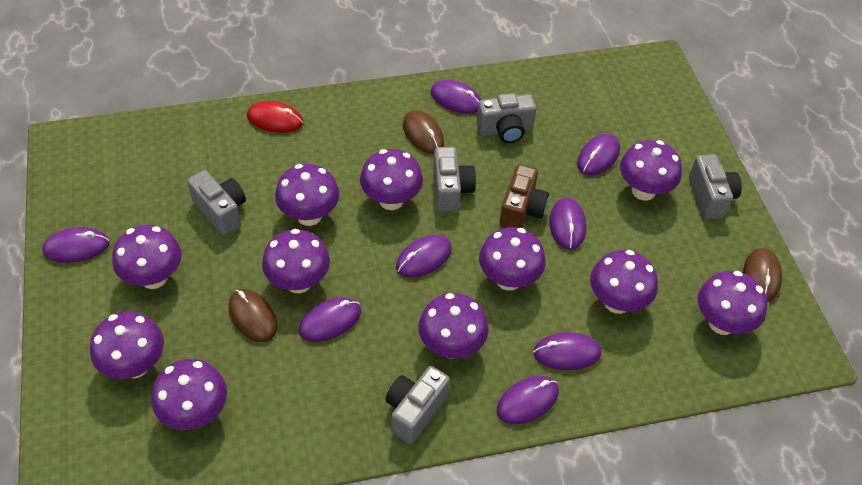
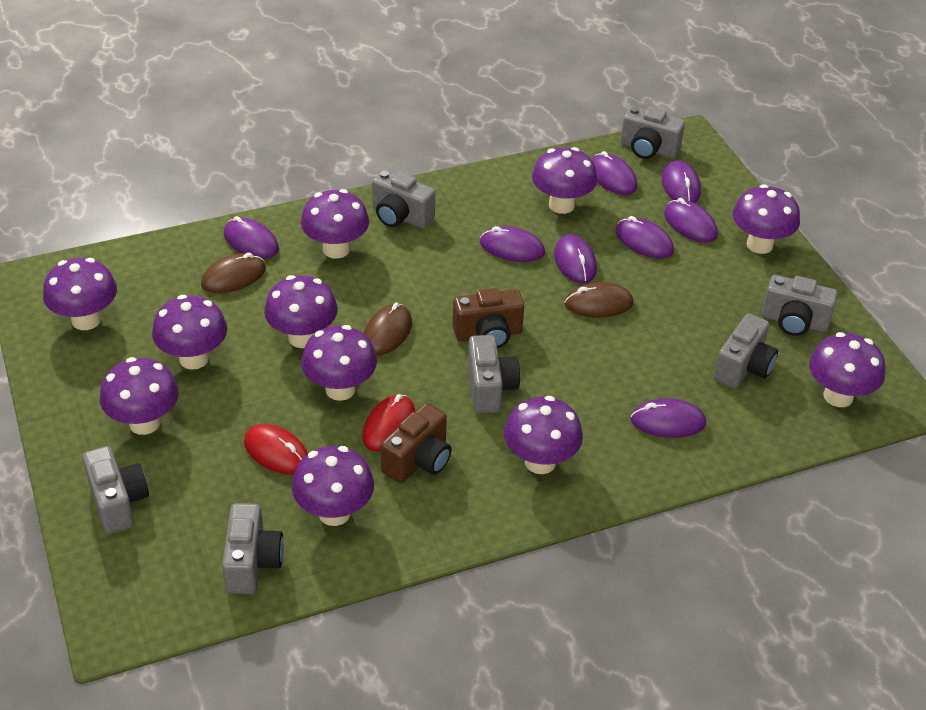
brown camera: 1 -> 2
grey camera: 5 -> 7
red mouse: 1 -> 2

